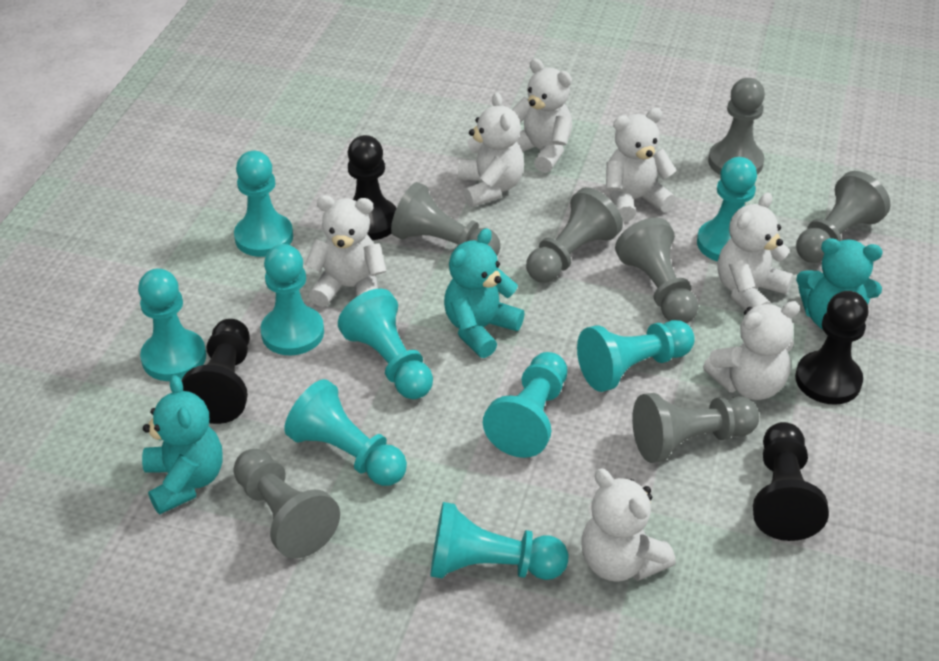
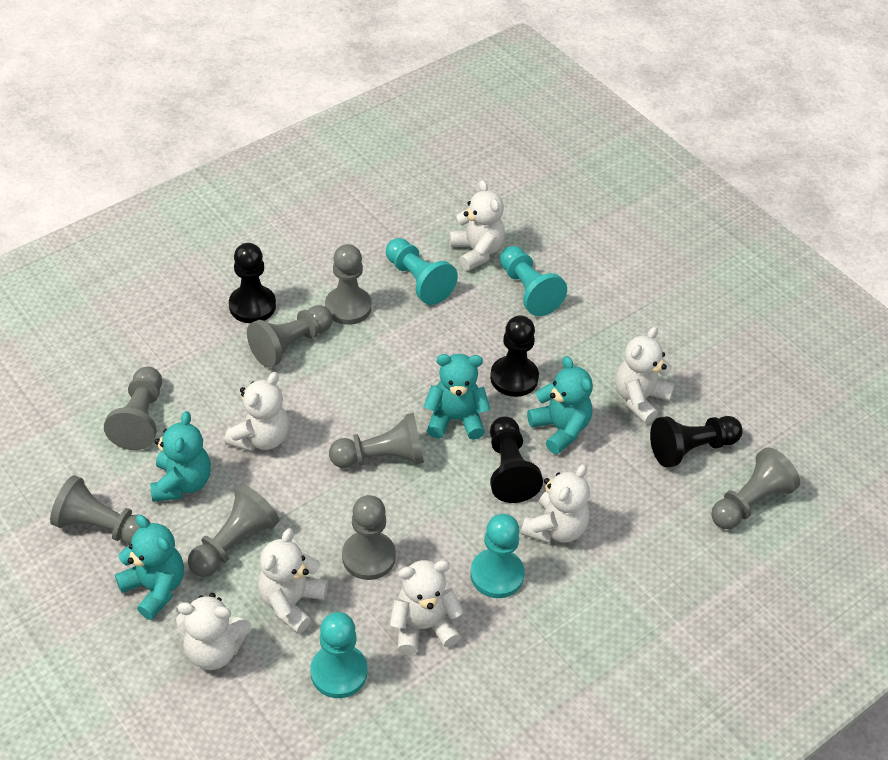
grey pawn: 7 -> 8
turquoise pawn: 9 -> 4
turquoise teddy bear: 3 -> 4

